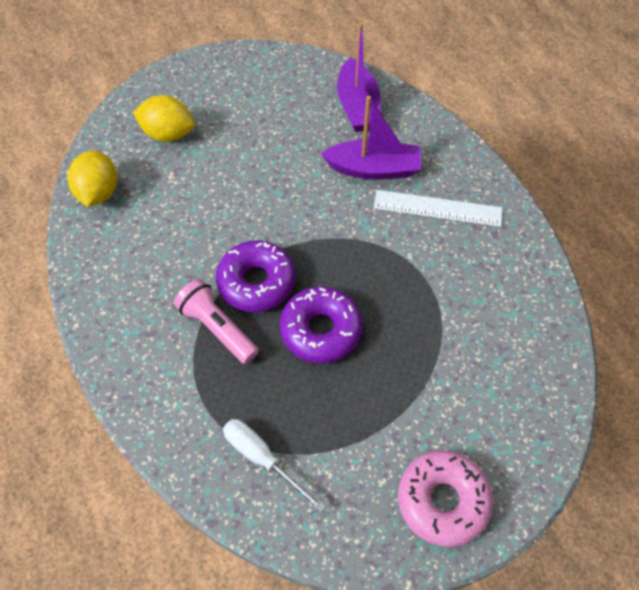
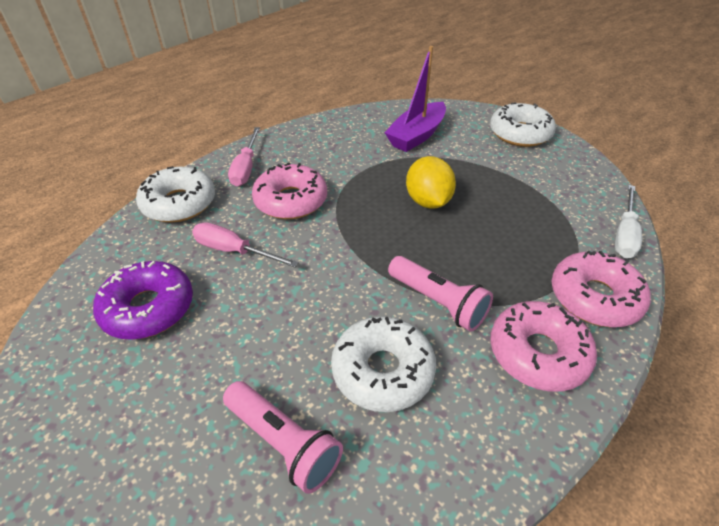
pink donut: 1 -> 3
pink flashlight: 1 -> 2
pink screwdriver: 0 -> 2
purple boat: 2 -> 1
purple donut: 2 -> 1
white donut: 0 -> 3
white ruler: 1 -> 0
yellow lemon: 2 -> 1

